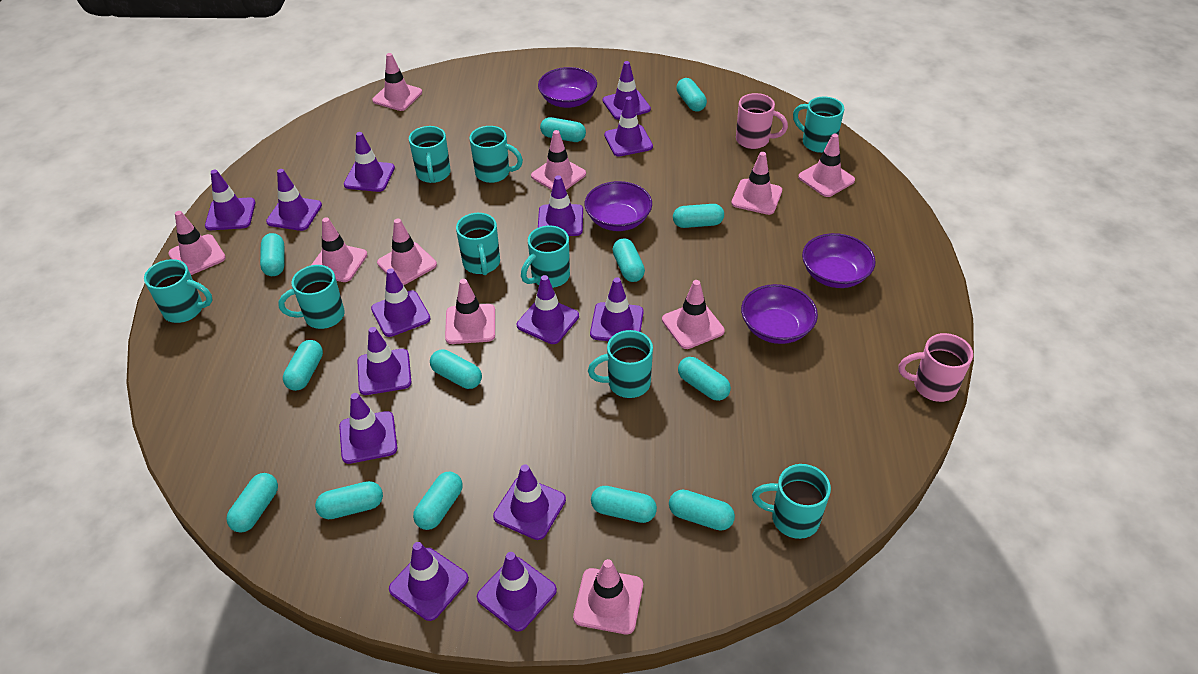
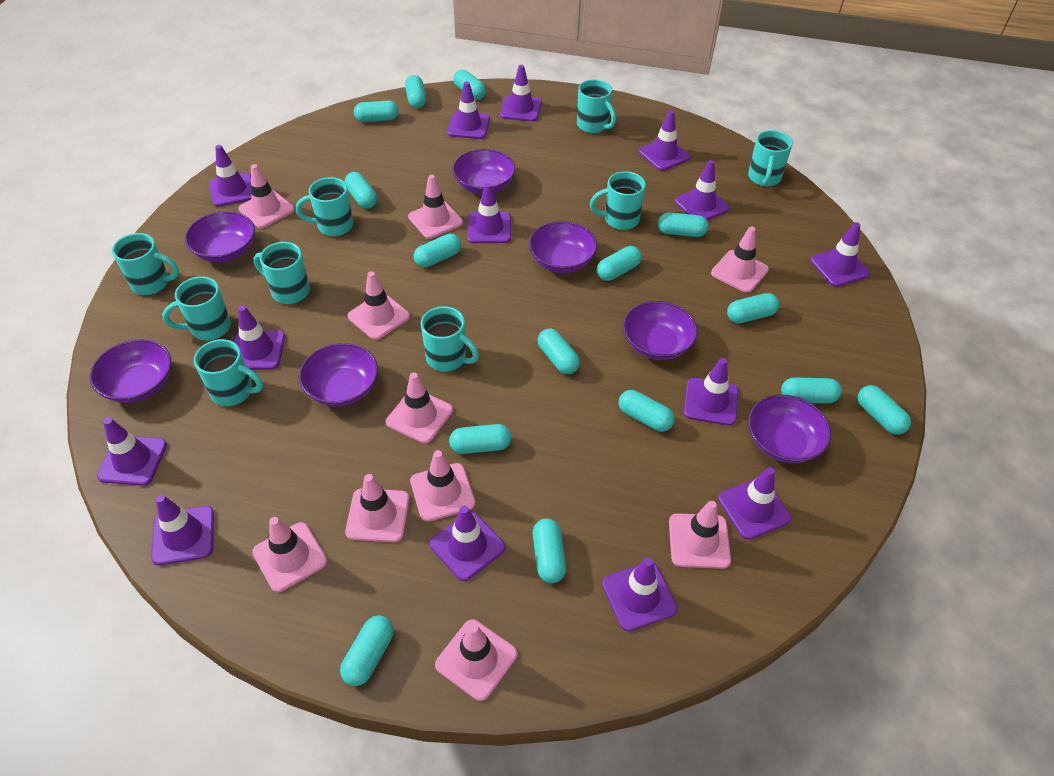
pink mug: 2 -> 0
purple bowl: 4 -> 7
turquoise capsule: 13 -> 15

